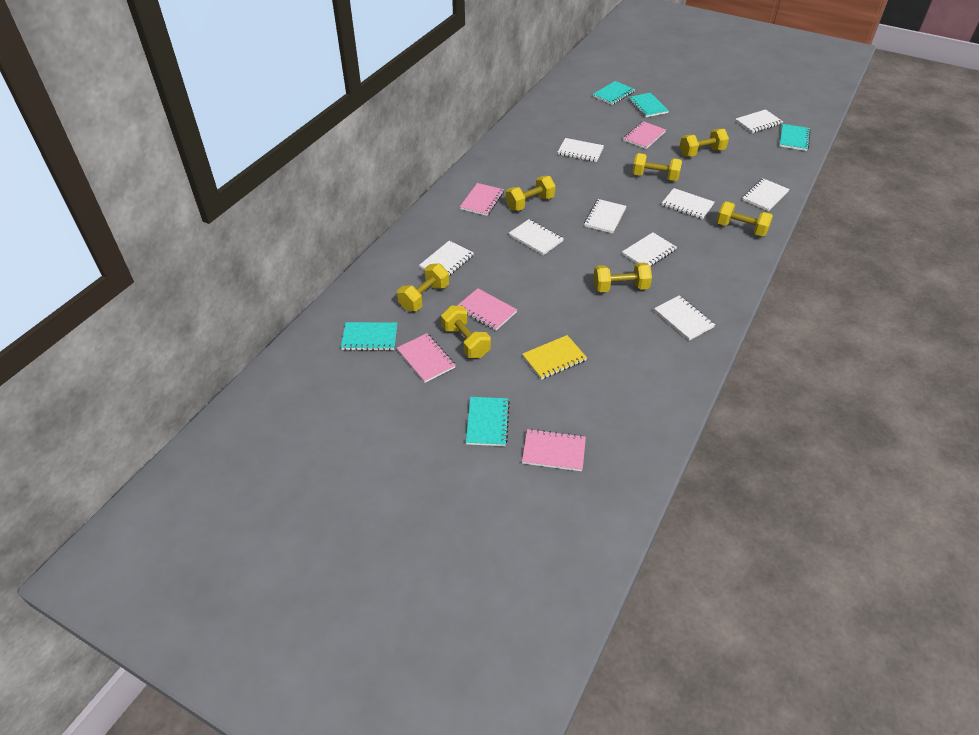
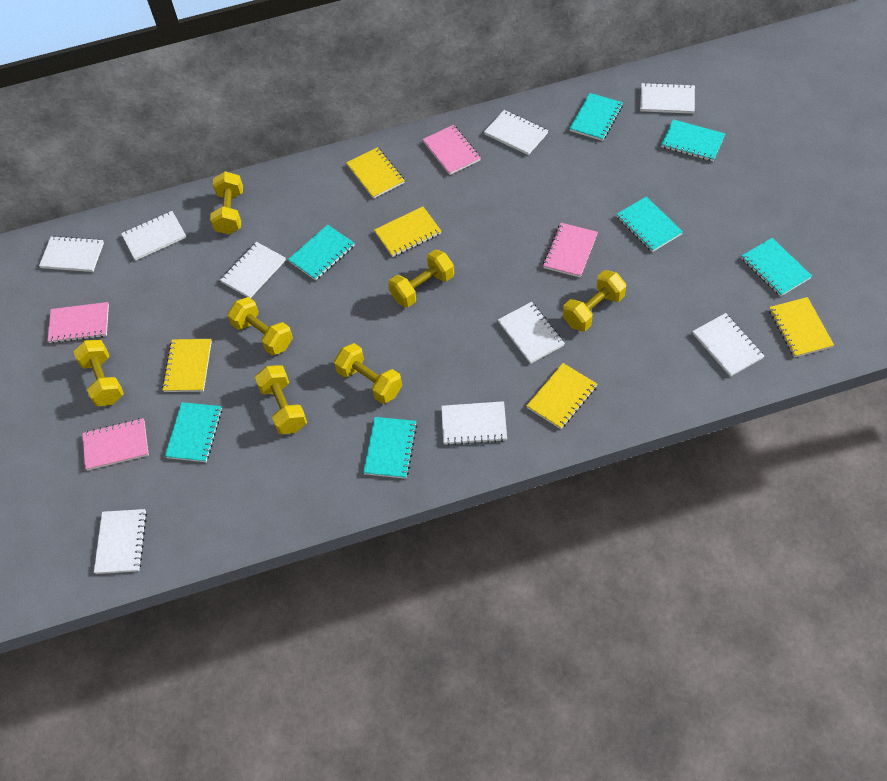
pink notebook: 5 -> 4
turquoise notebook: 5 -> 7
yellow notebook: 1 -> 5

